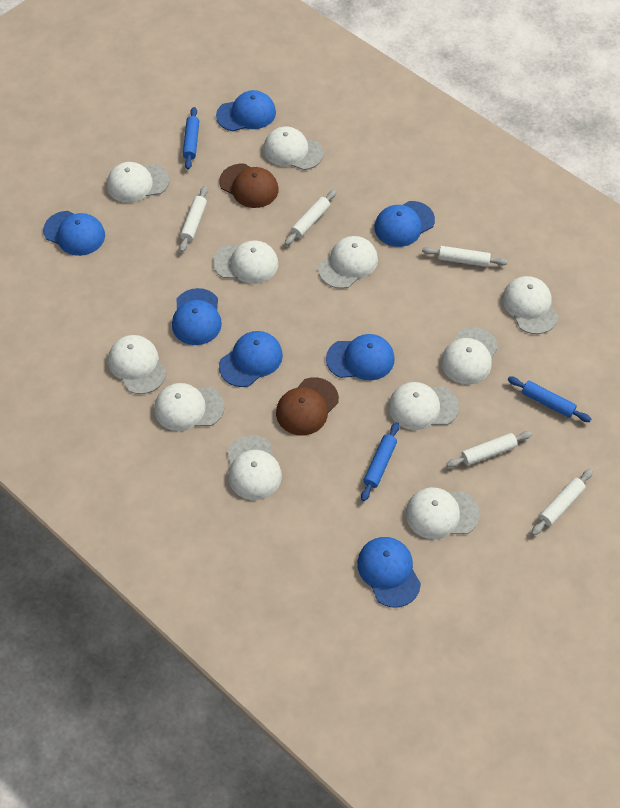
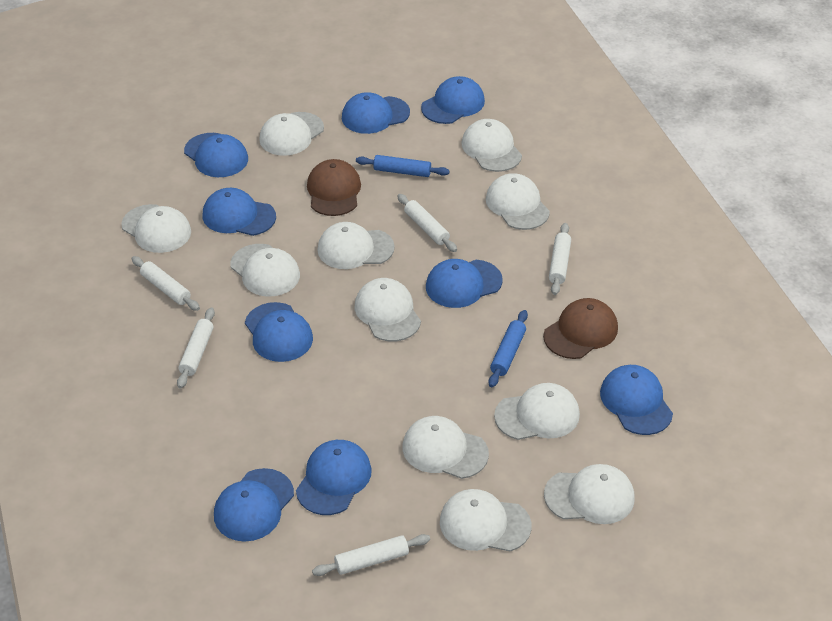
blue cap: 7 -> 9
blue rolling pin: 3 -> 2

